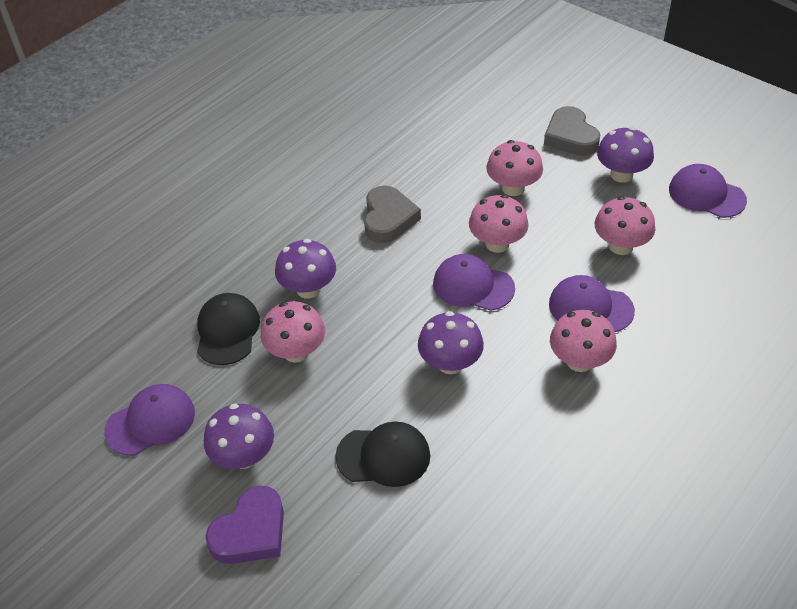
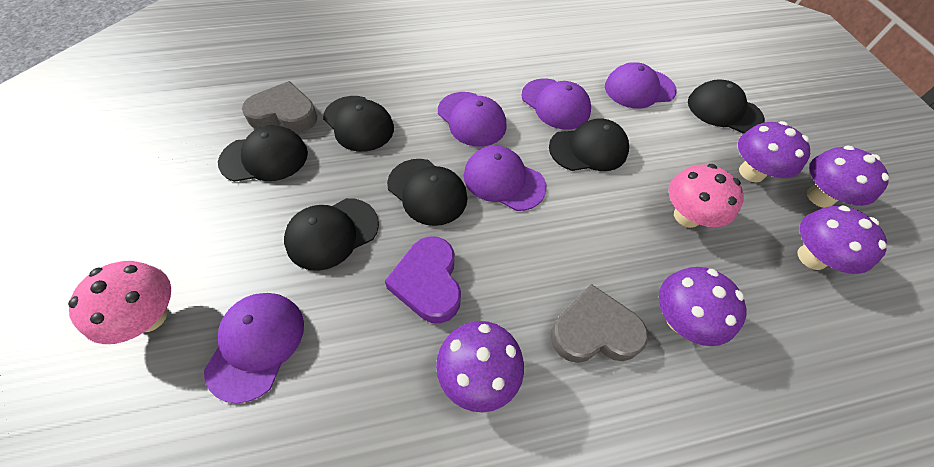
black cap: 2 -> 6
pink mushroom: 5 -> 2
purple cap: 4 -> 5
purple mushroom: 4 -> 5

